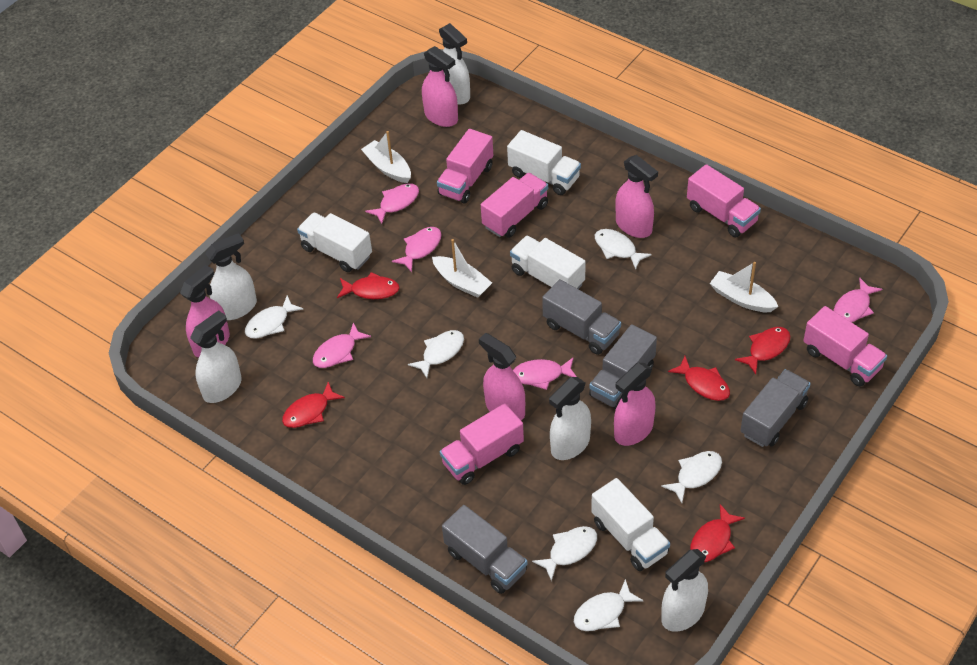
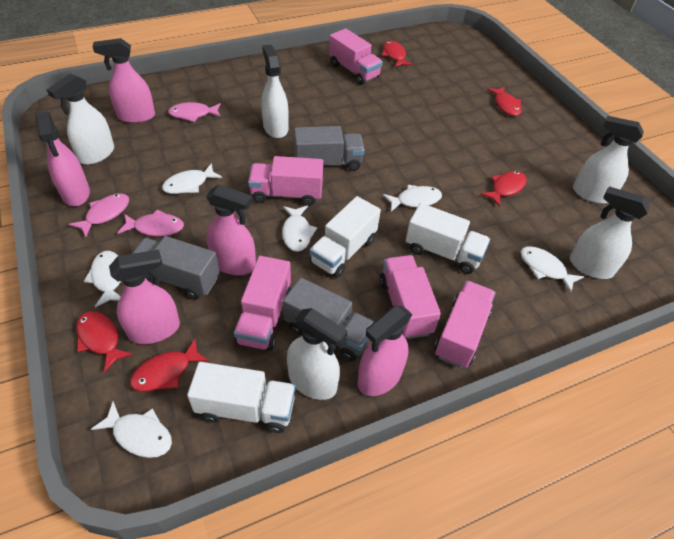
grey truck: 4 -> 3
pink fish: 5 -> 3
white boat: 3 -> 0
white truck: 4 -> 3

